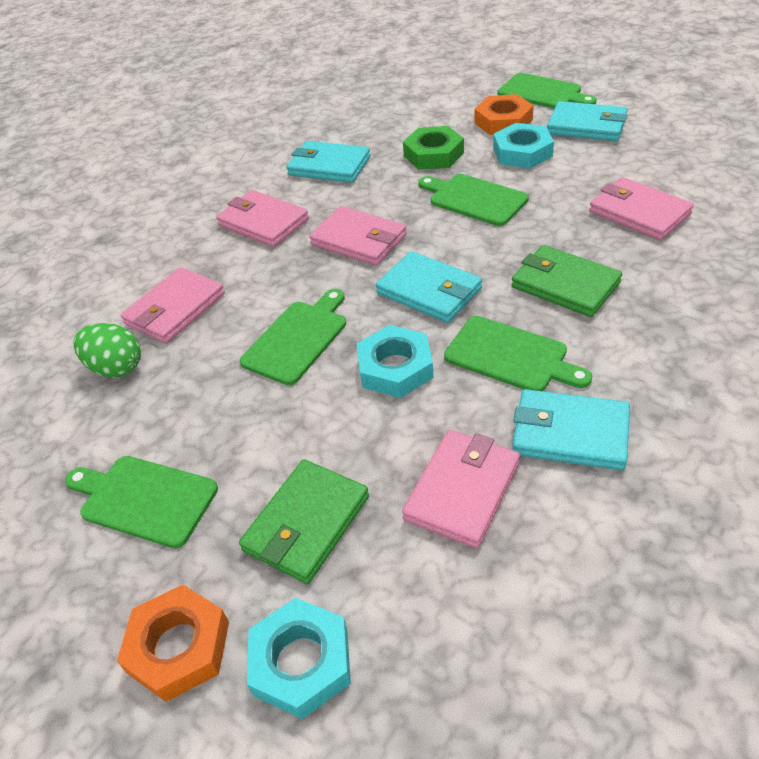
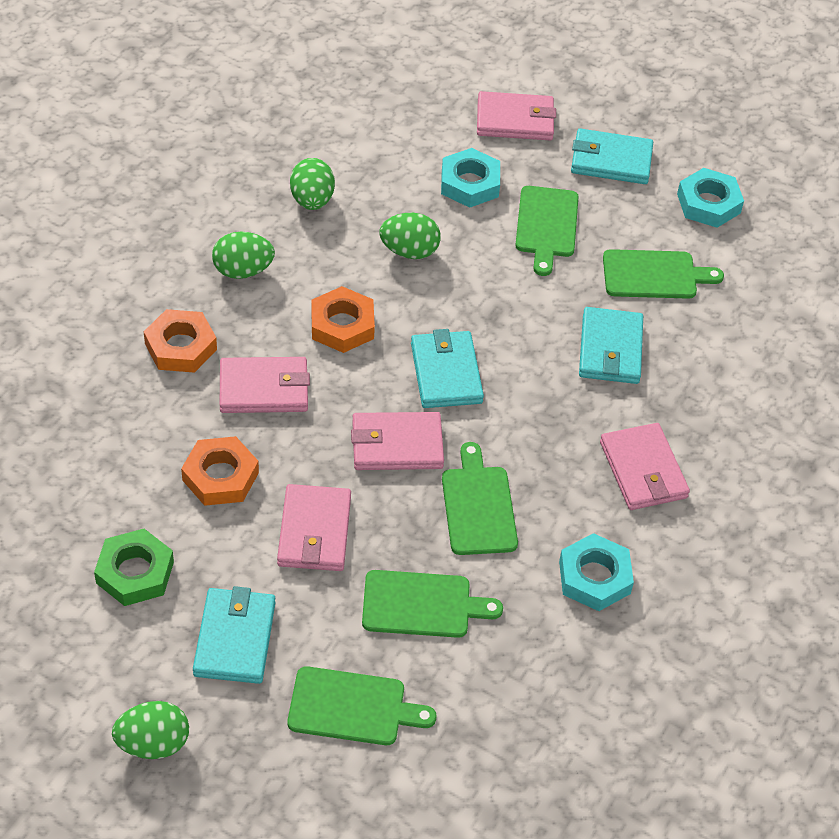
green egg: 1 -> 4
green wallet: 2 -> 0
orange nut: 2 -> 3

